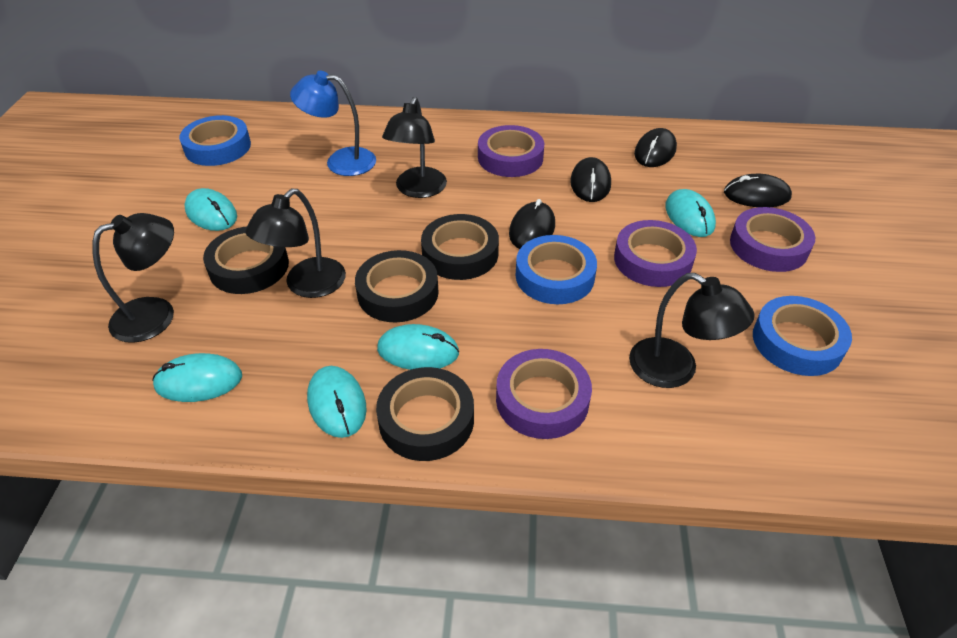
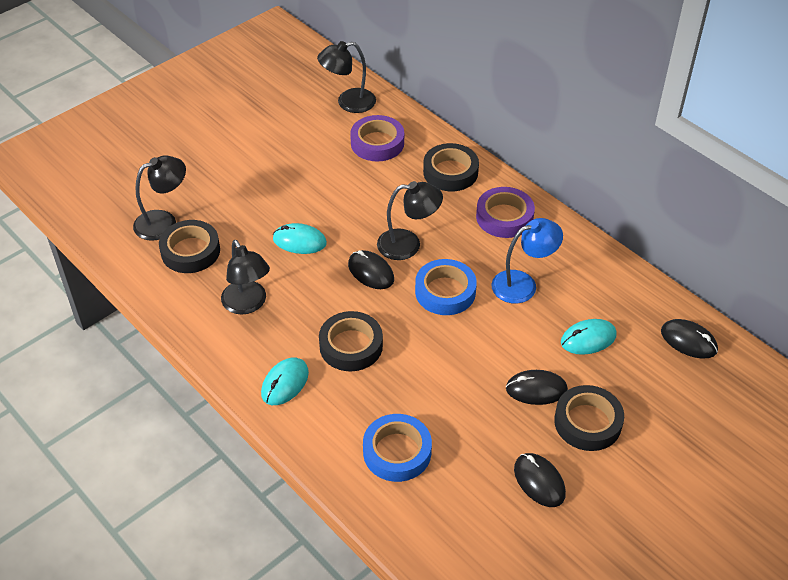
blue tape: 3 -> 2
purple tape: 4 -> 2
turquoise mouse: 5 -> 3

